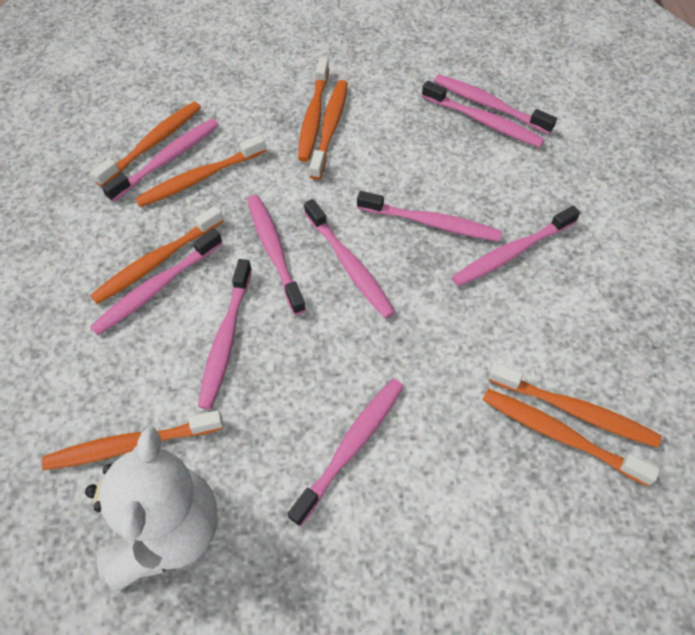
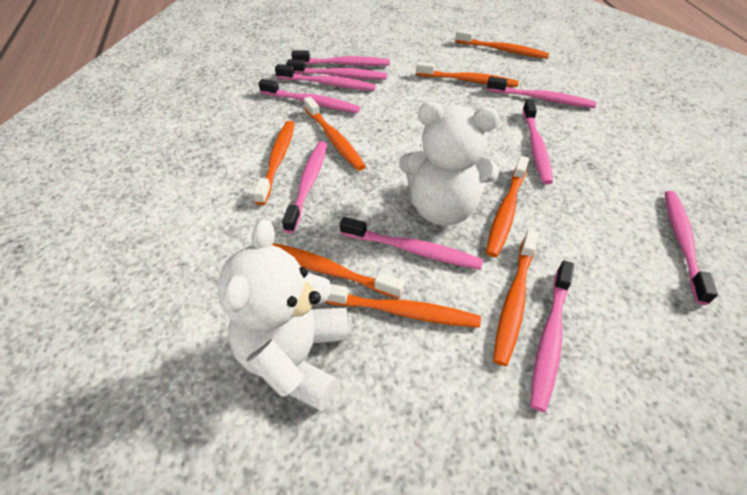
white teddy bear: 1 -> 2

